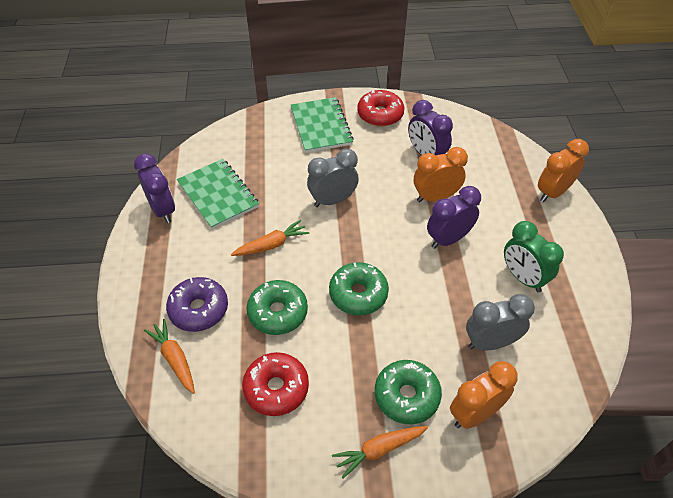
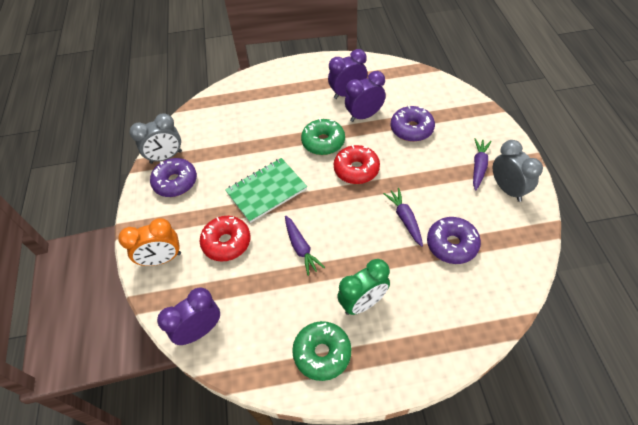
green donut: 3 -> 2
green notebook: 2 -> 1
orange carrot: 3 -> 0
orange clock: 3 -> 1
purple carrot: 0 -> 3
purple donut: 1 -> 3

